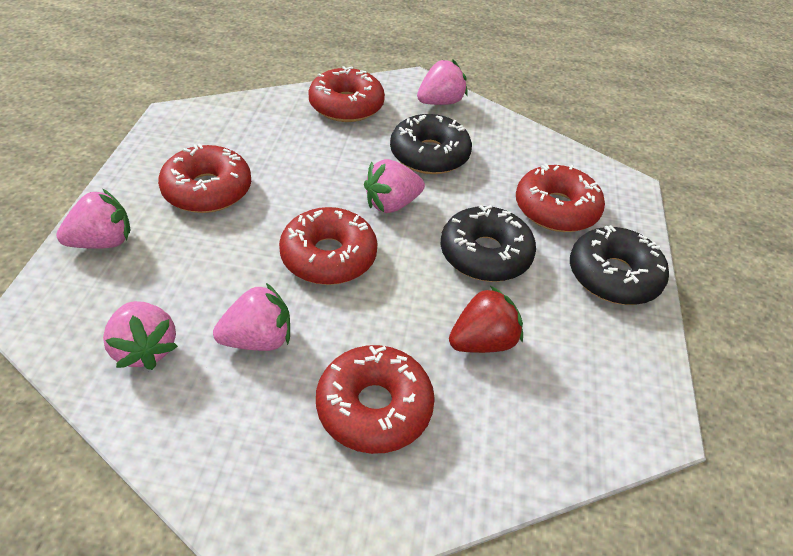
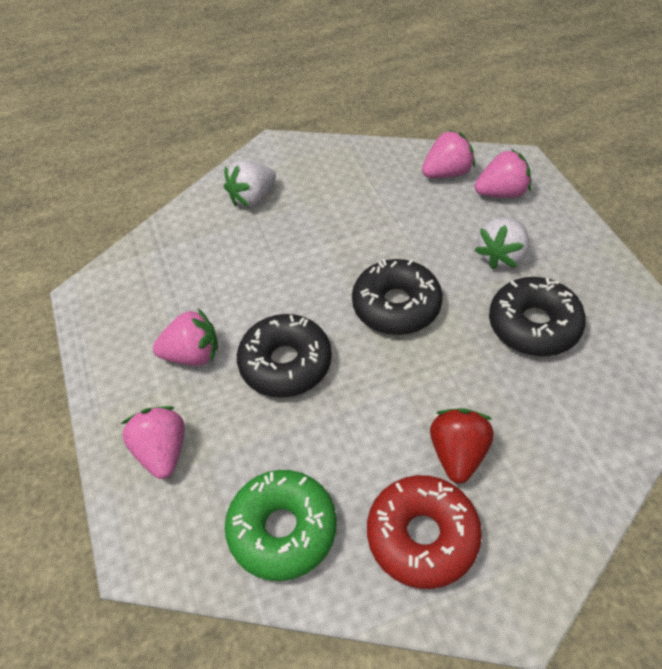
green donut: 0 -> 1
pink strawberry: 5 -> 4
red donut: 5 -> 1
white strawberry: 0 -> 2

